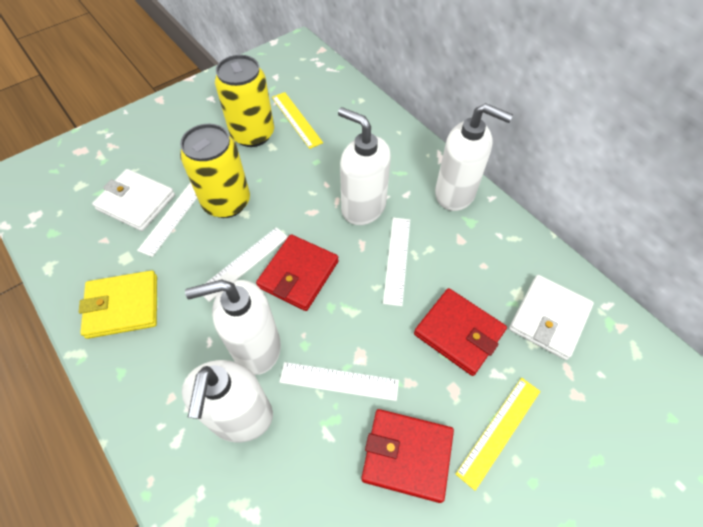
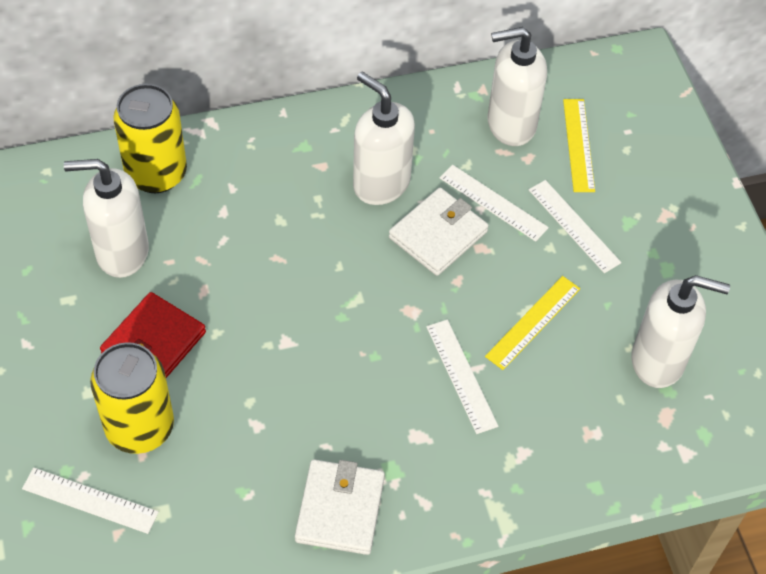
red wallet: 3 -> 1
yellow wallet: 1 -> 0

